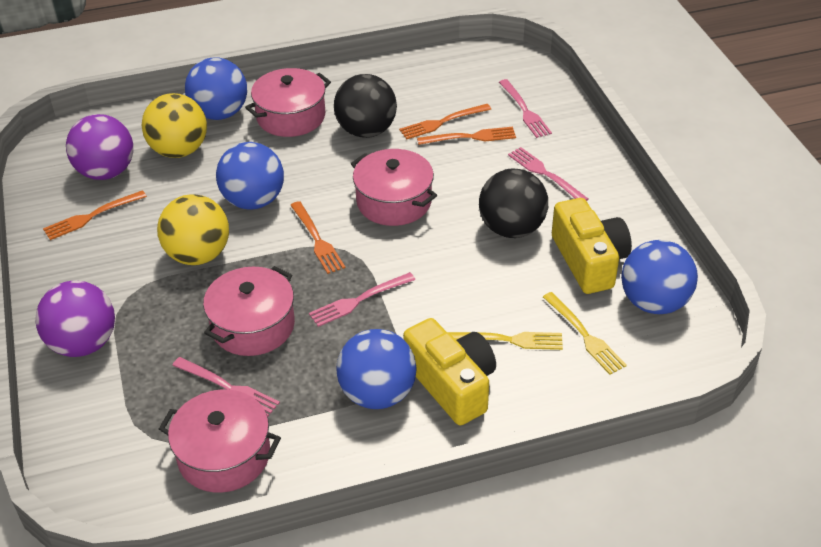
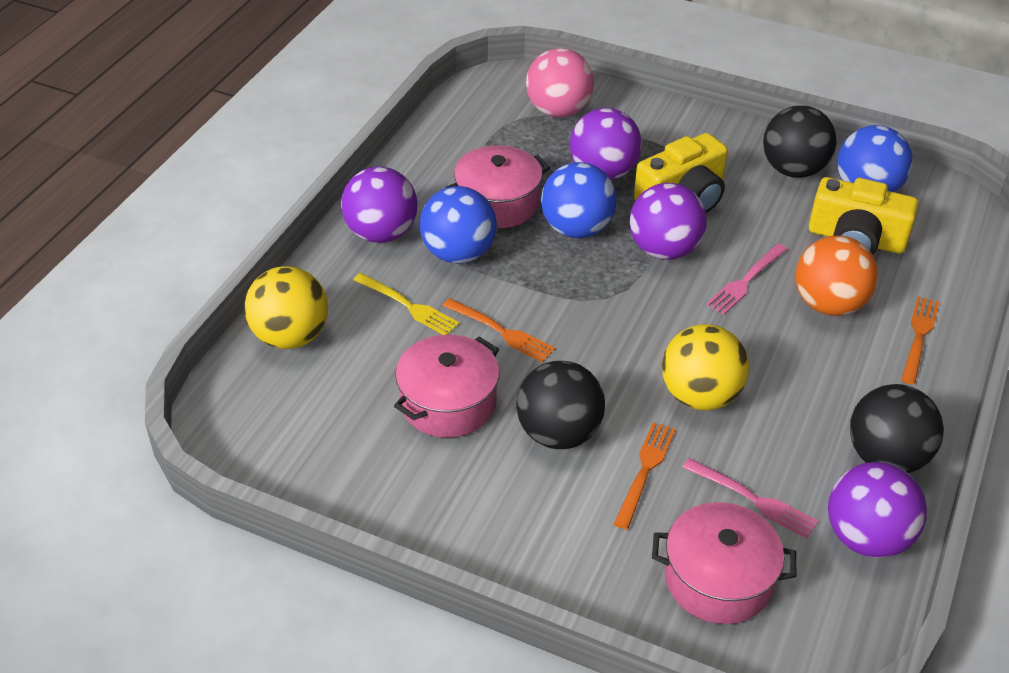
black ball: 2 -> 3
blue ball: 4 -> 3
orange ball: 0 -> 1
orange fork: 4 -> 3
pink ball: 0 -> 1
pink fork: 4 -> 2
pink pot: 4 -> 3
purple ball: 2 -> 4
yellow fork: 2 -> 1

